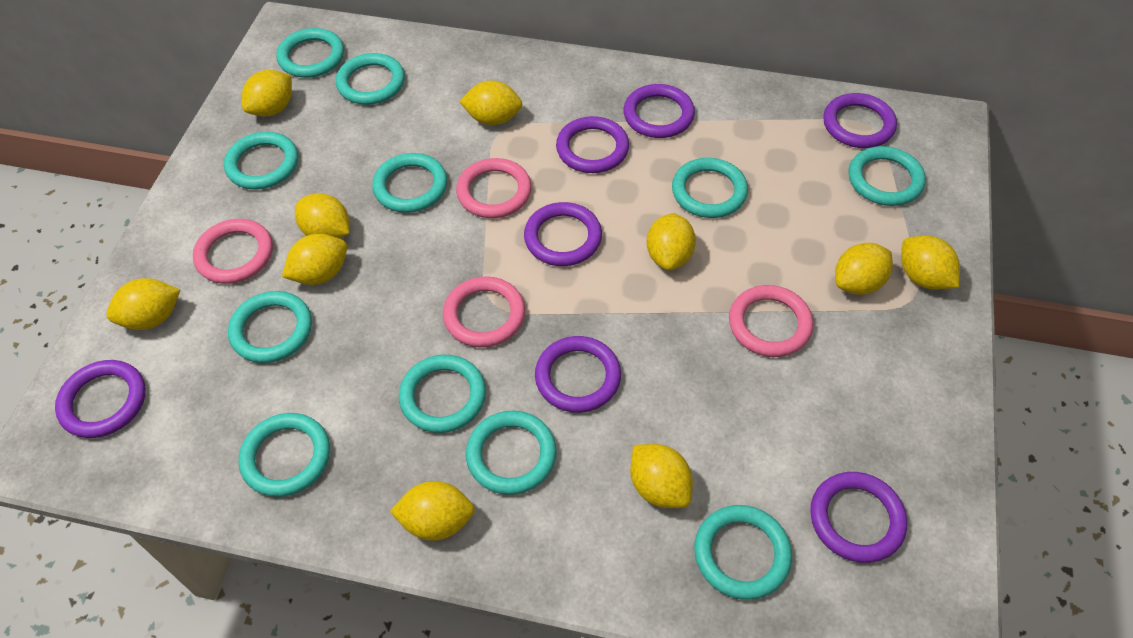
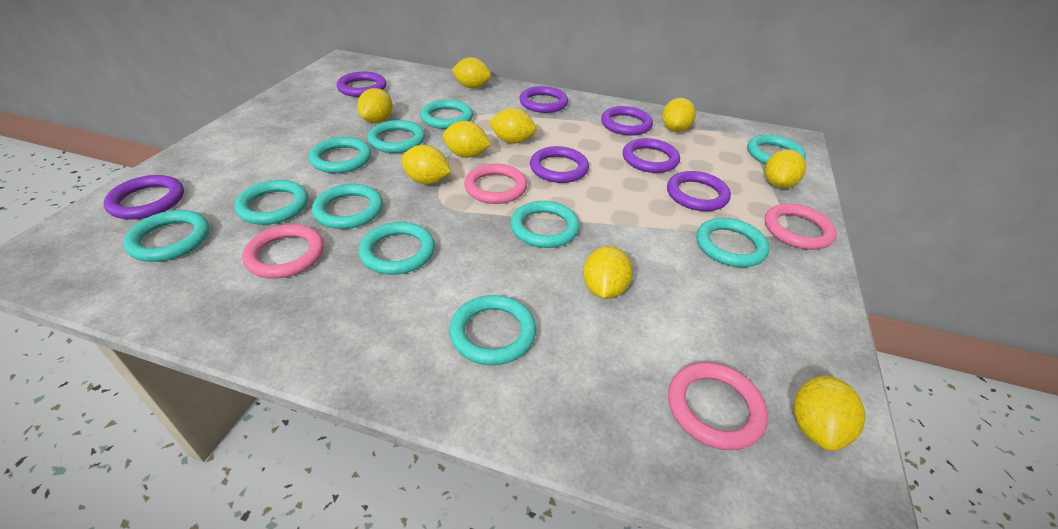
yellow lemon: 10 -> 9

